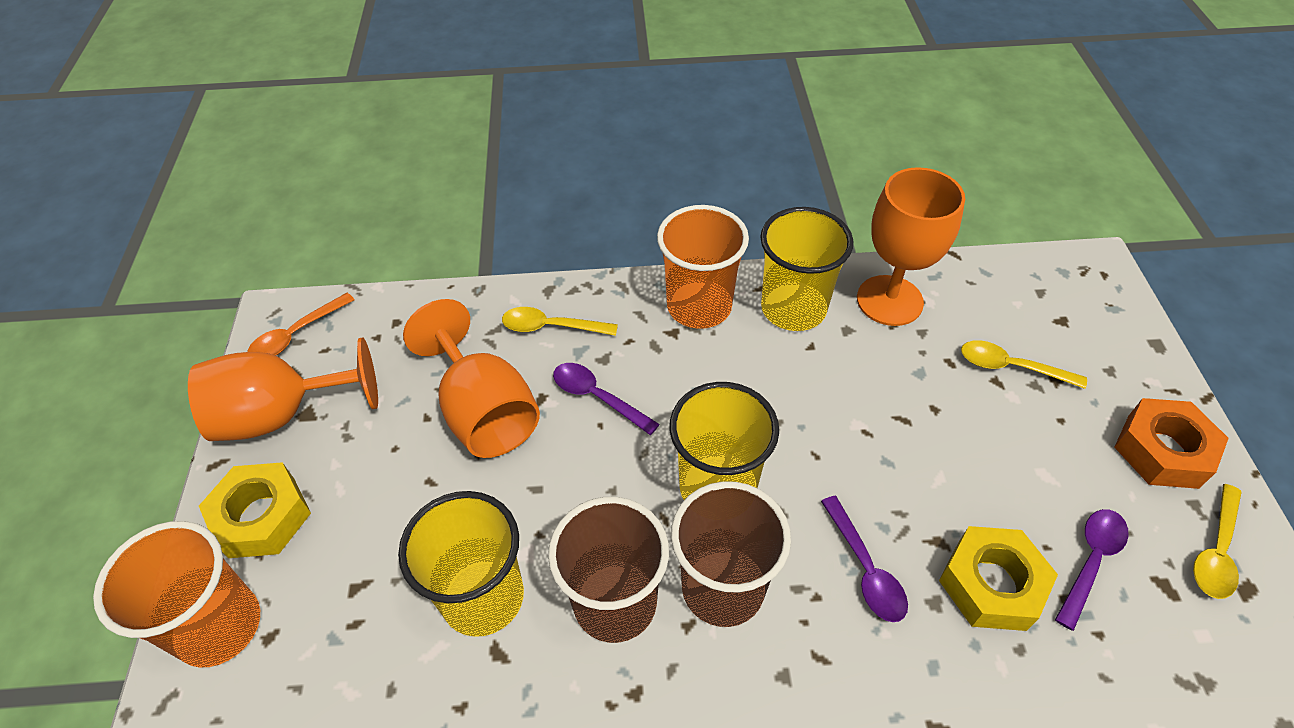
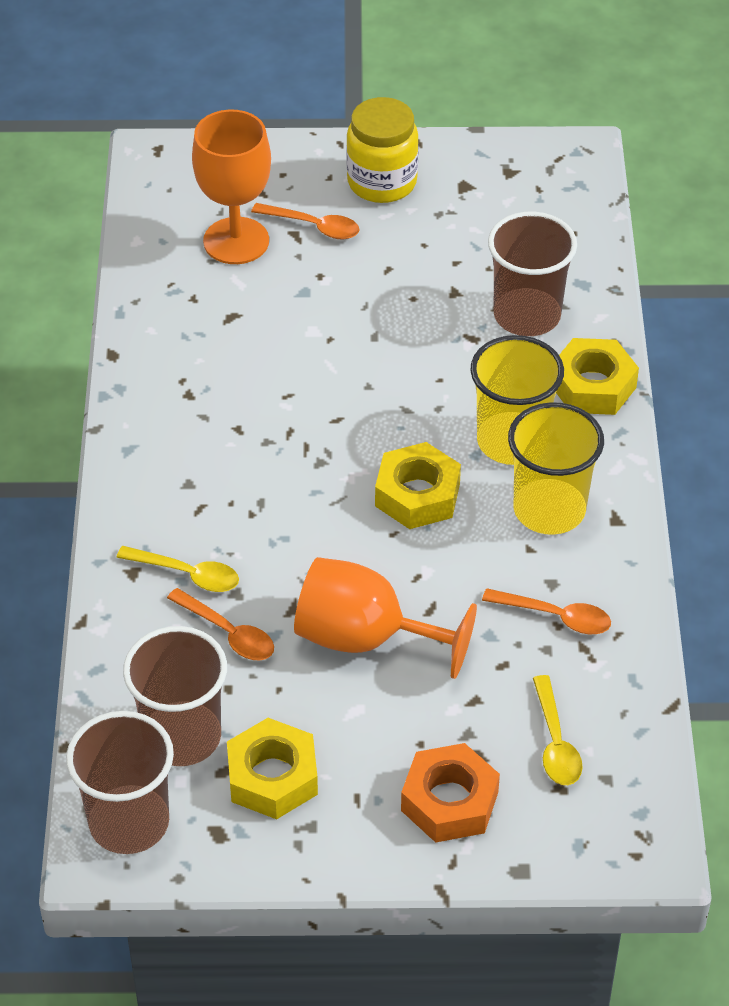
brown cup: 2 -> 3
orange cup: 2 -> 0
orange goblet: 3 -> 2
orange spoon: 1 -> 3
purple spoon: 3 -> 0
yellow cup: 3 -> 2
yellow jar: 0 -> 1
yellow nut: 2 -> 3
yellow spoon: 3 -> 2

